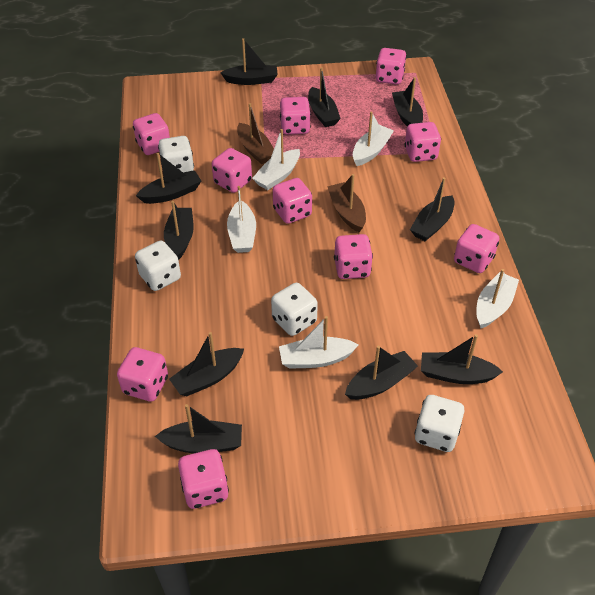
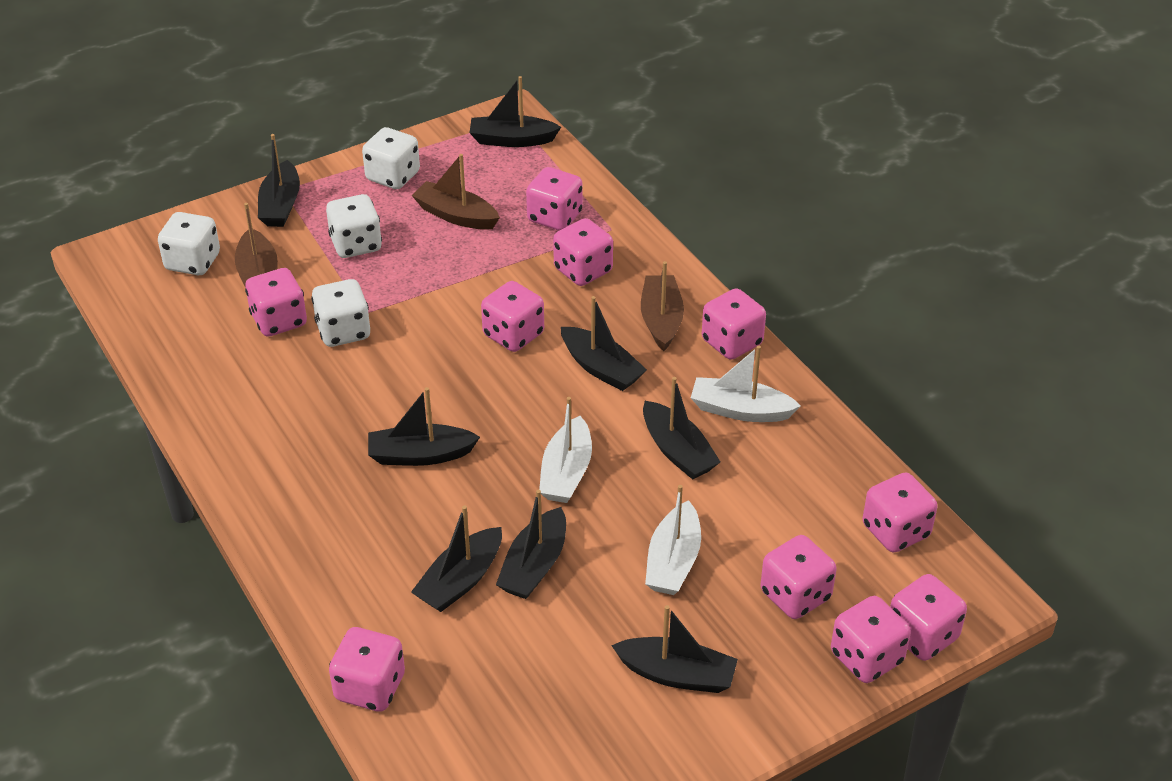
black boat: 10 -> 8
brown boat: 2 -> 3
white boat: 5 -> 3

